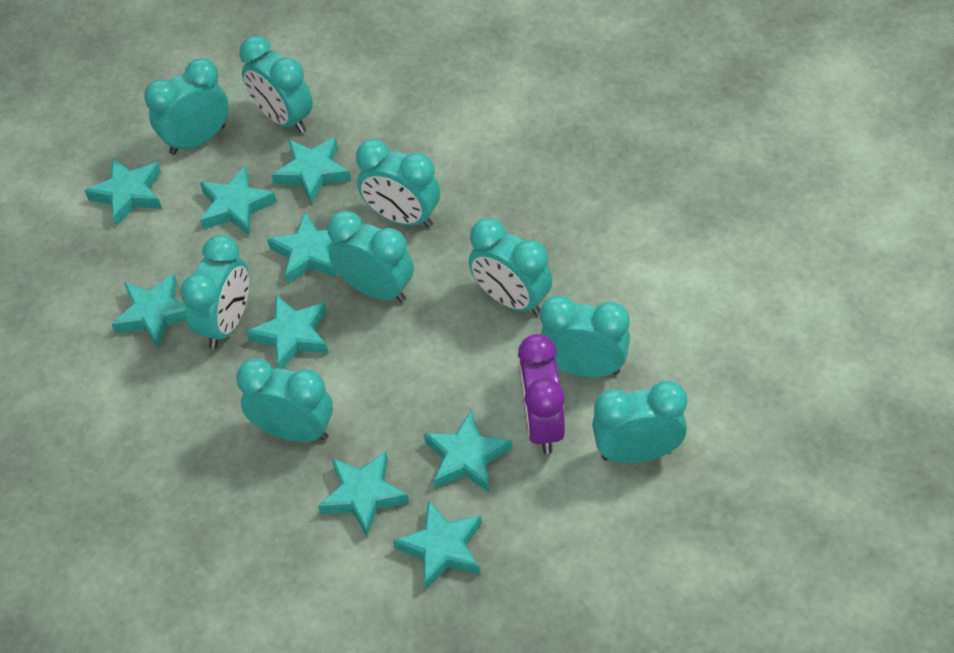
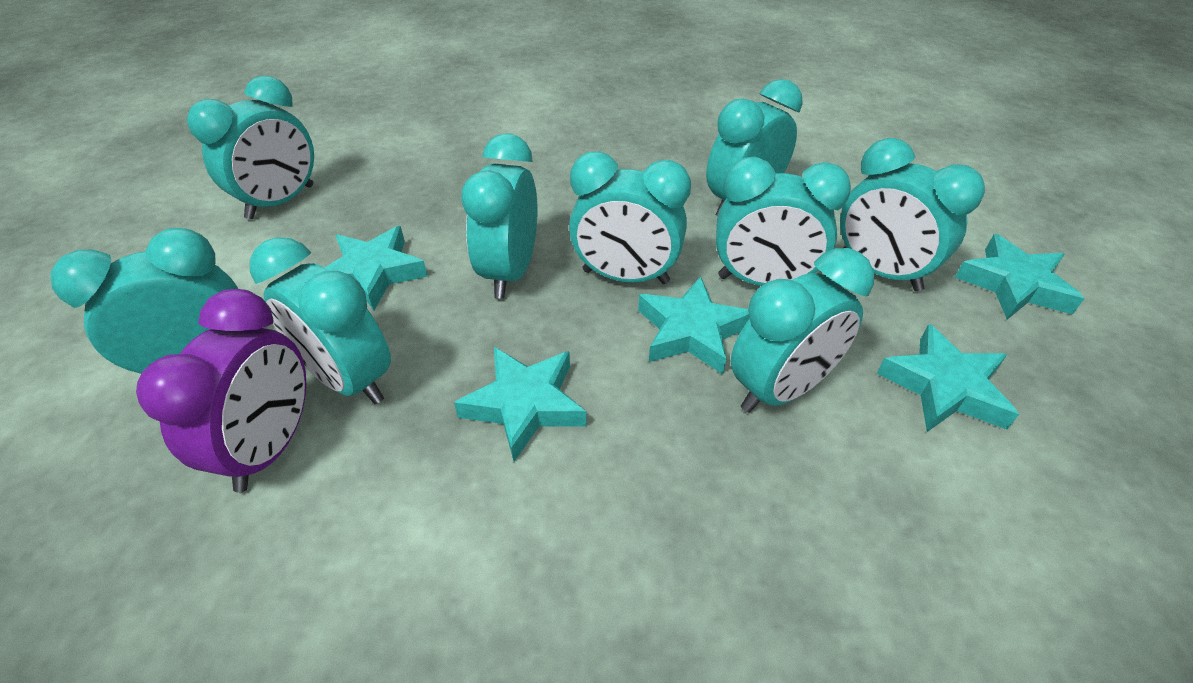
turquoise star: 9 -> 5

